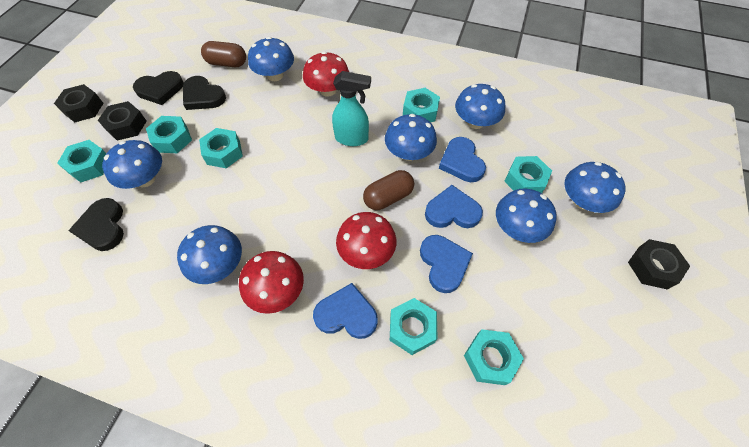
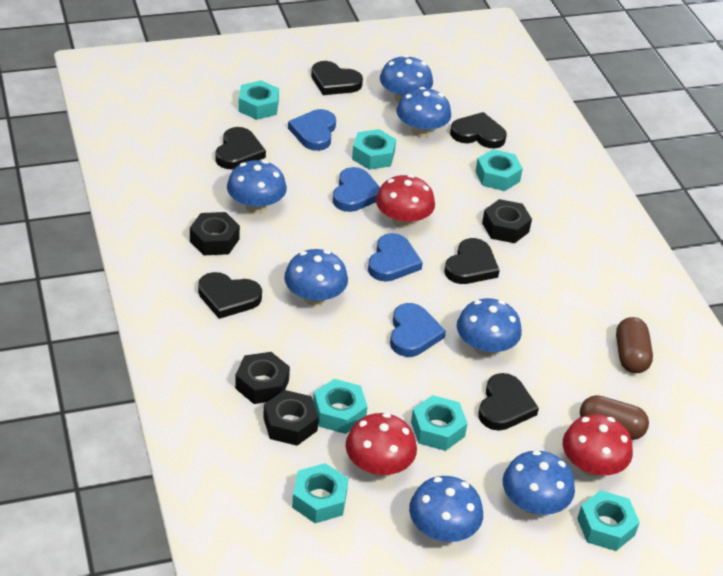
black heart: 3 -> 6
black nut: 3 -> 4
turquoise spray bottle: 1 -> 0

